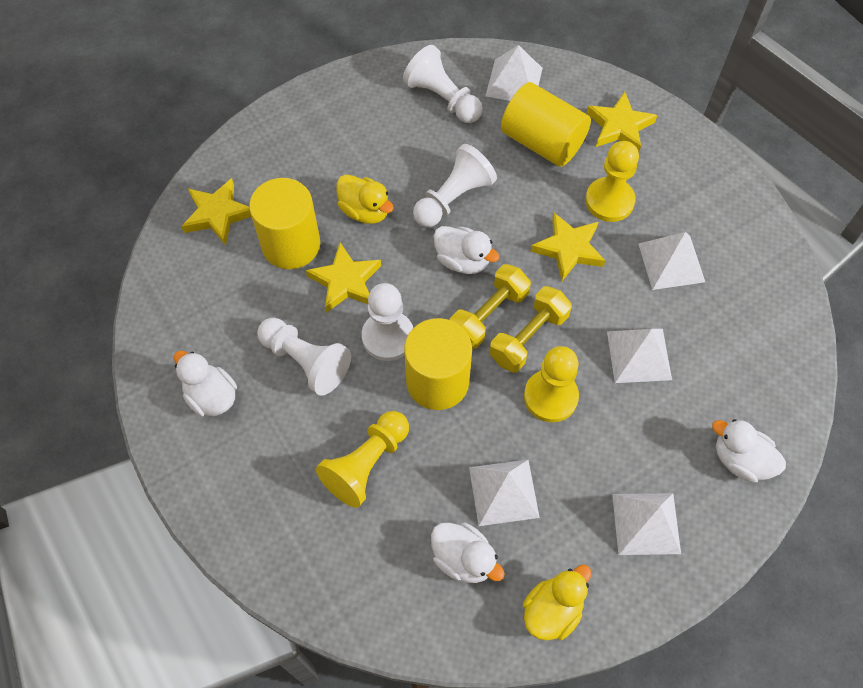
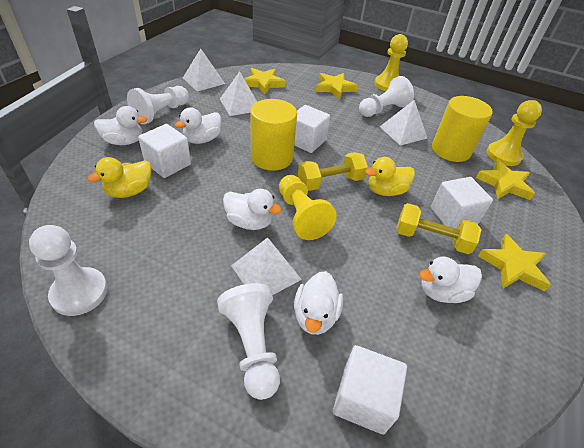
white cube: 0 -> 4
white duck: 4 -> 5
white pyramid: 5 -> 4
yellow cylinder: 3 -> 2

